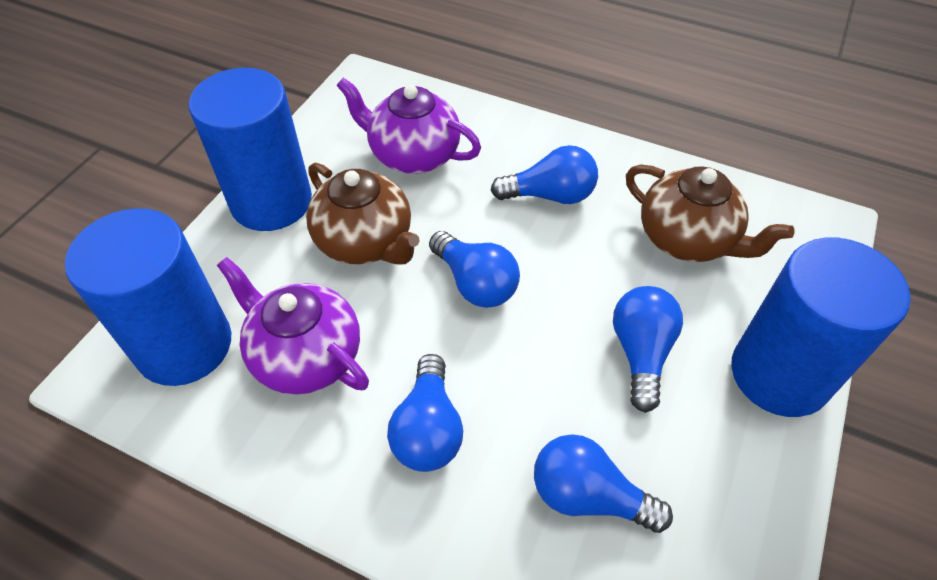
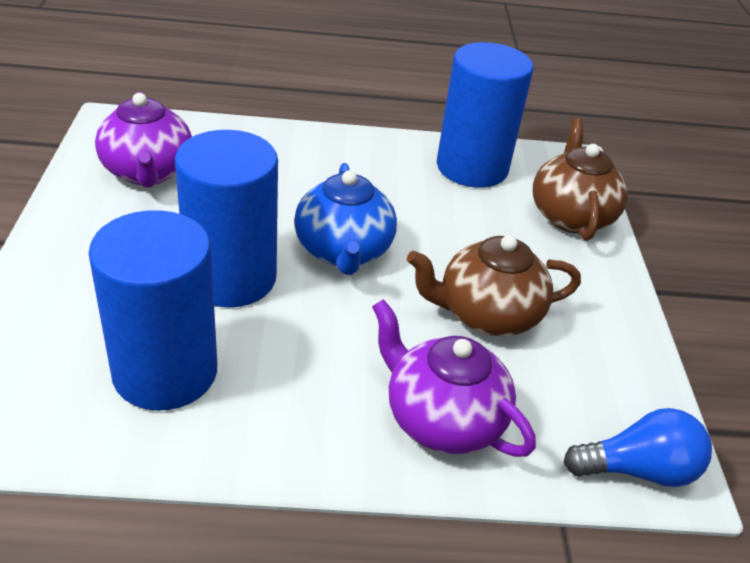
blue light bulb: 5 -> 1
blue teapot: 0 -> 1

